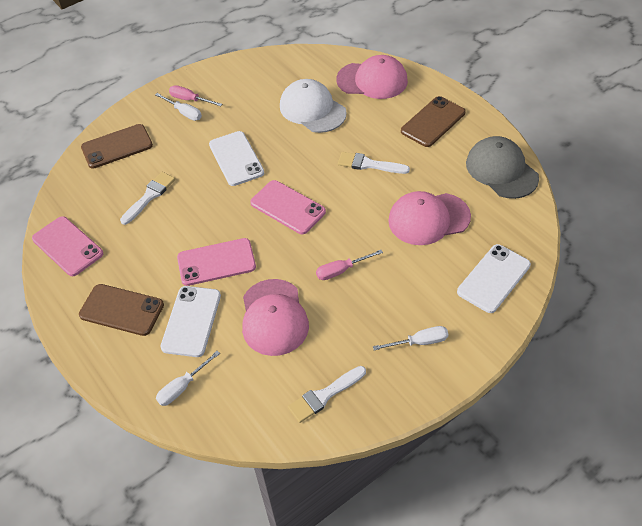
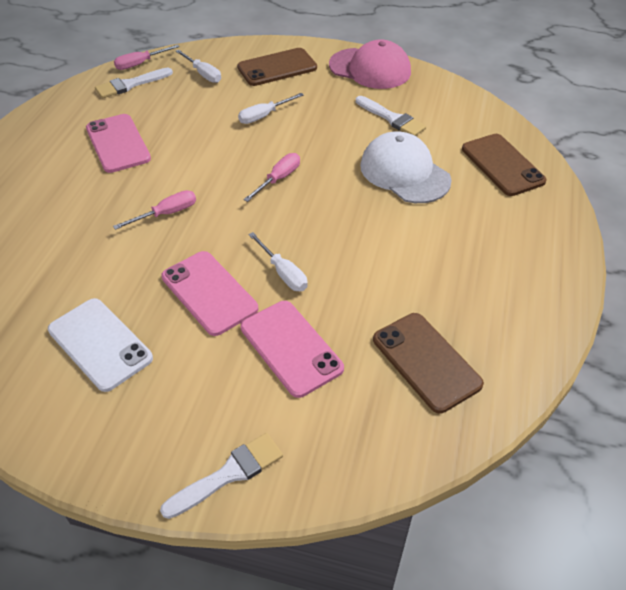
grey cap: 1 -> 0
pink cap: 3 -> 1
pink screwdriver: 2 -> 3
white phone: 3 -> 1

